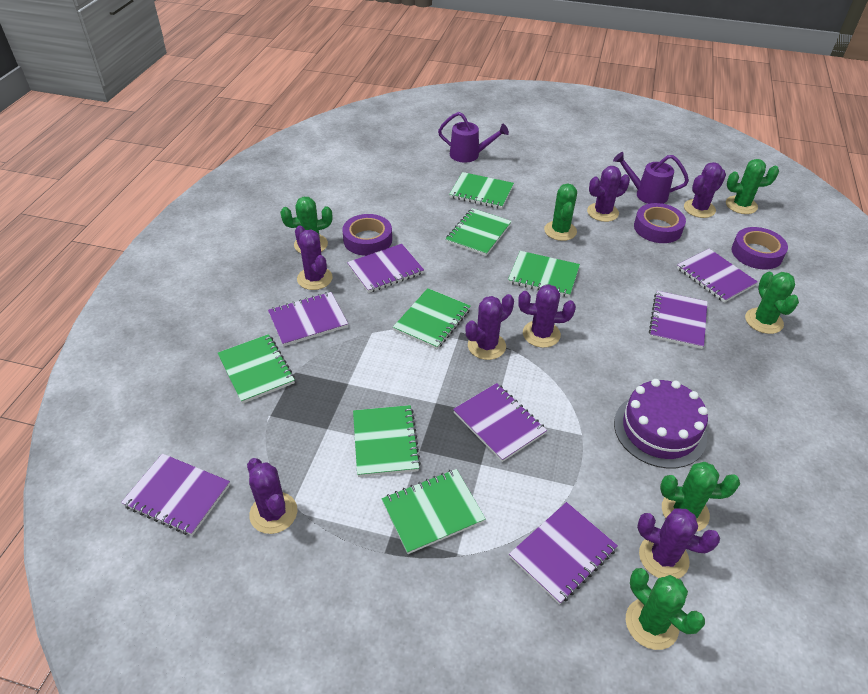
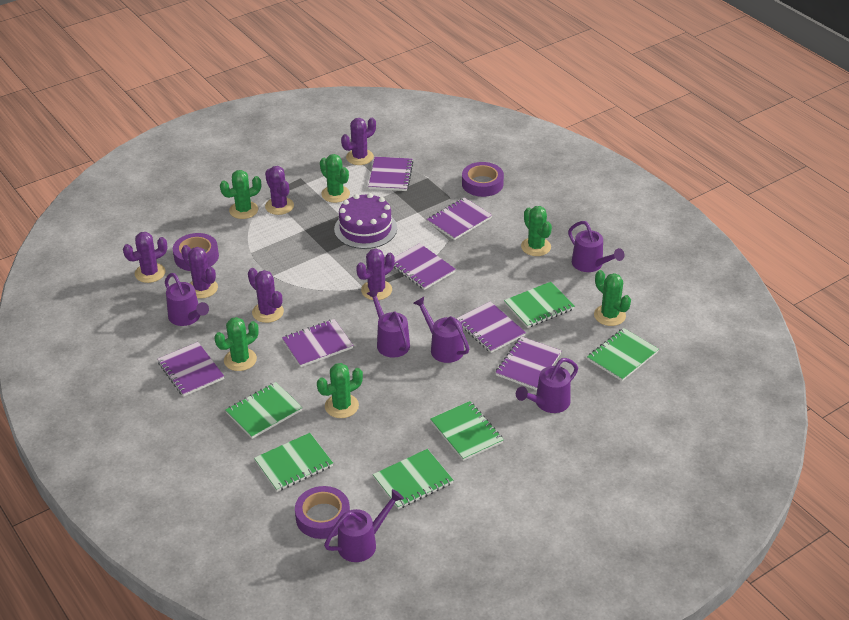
green notebook: 7 -> 6
purple cactus: 7 -> 6
purple watering can: 2 -> 6

